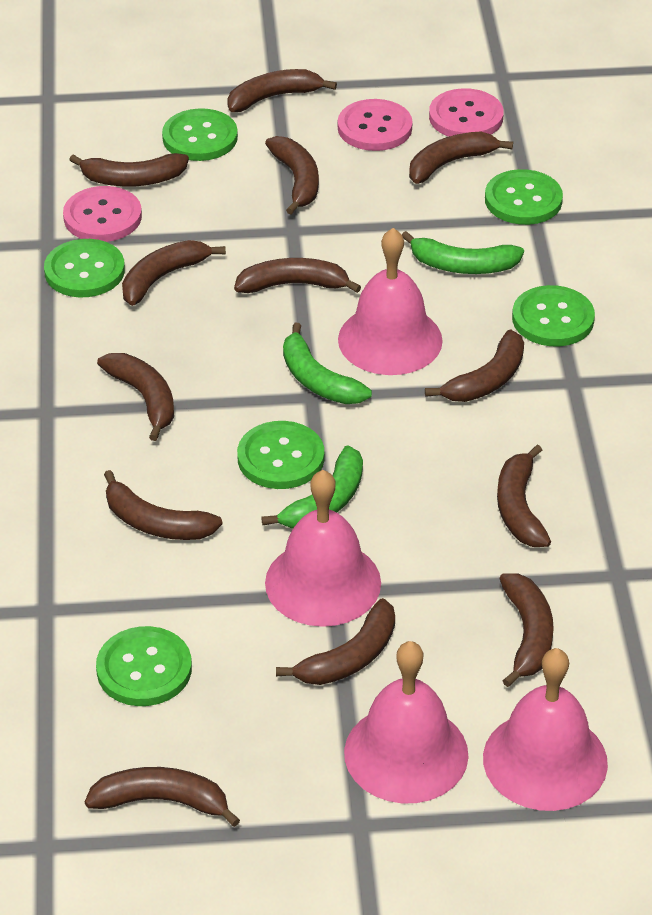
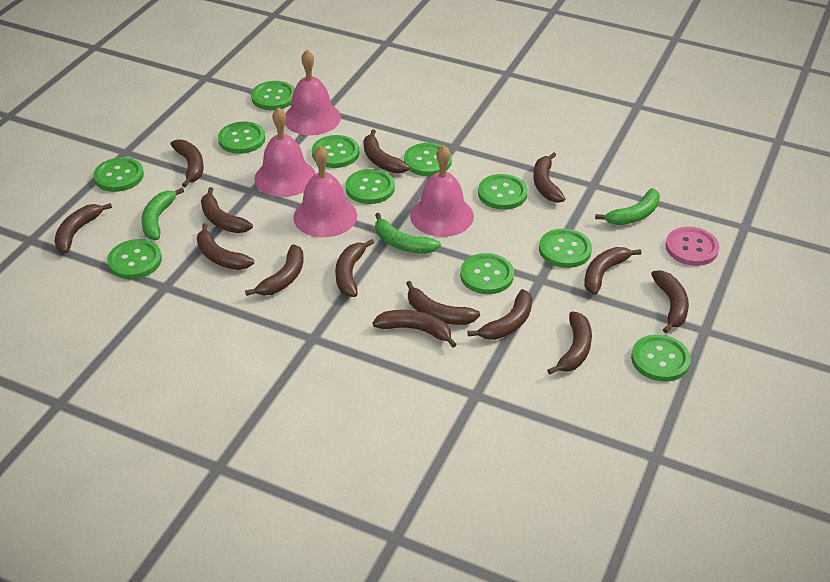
brown banana: 13 -> 14
green button: 6 -> 11
pink button: 3 -> 1

